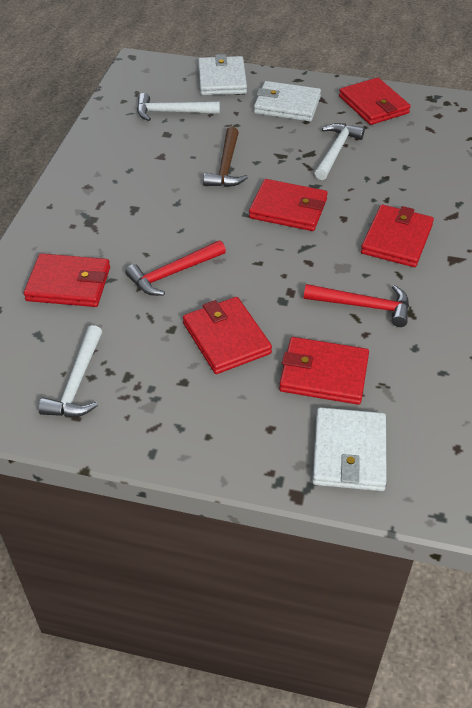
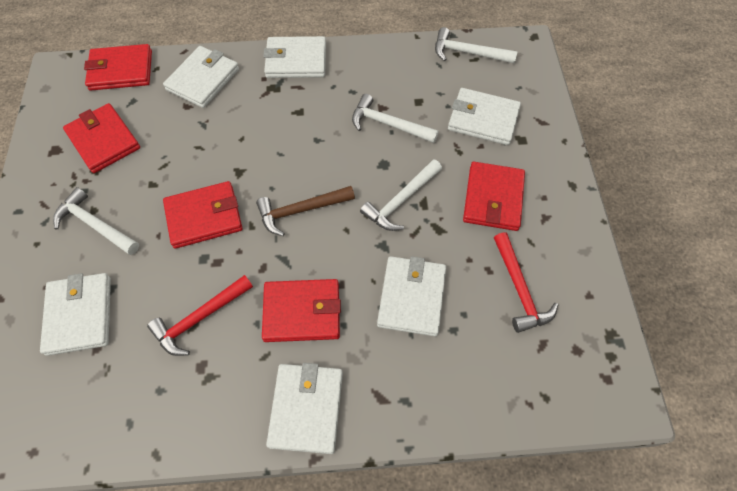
red wallet: 6 -> 5
white hammer: 3 -> 4
white wallet: 3 -> 6

